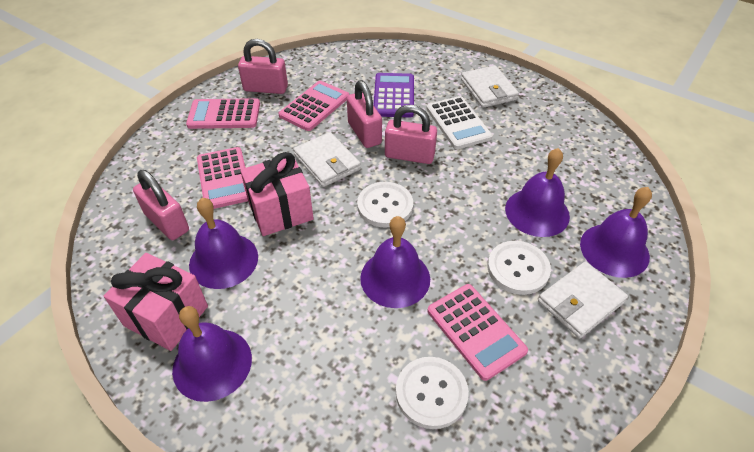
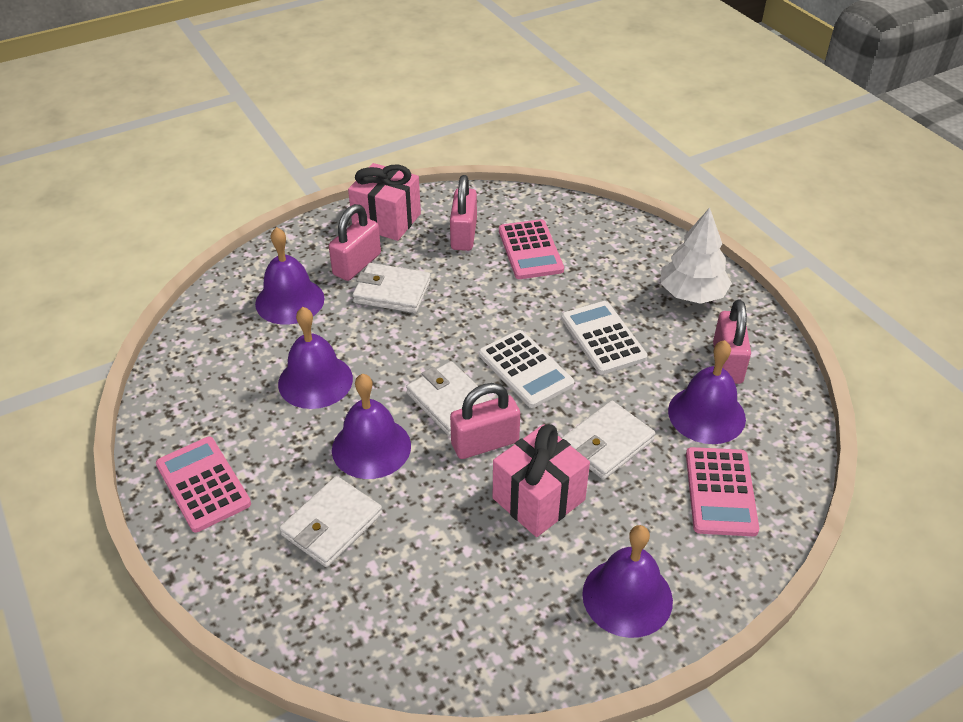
pink calculator: 4 -> 3
purple calculator: 1 -> 0
white button: 3 -> 0
white calculator: 1 -> 2
white tree: 0 -> 1
white wallet: 3 -> 4

